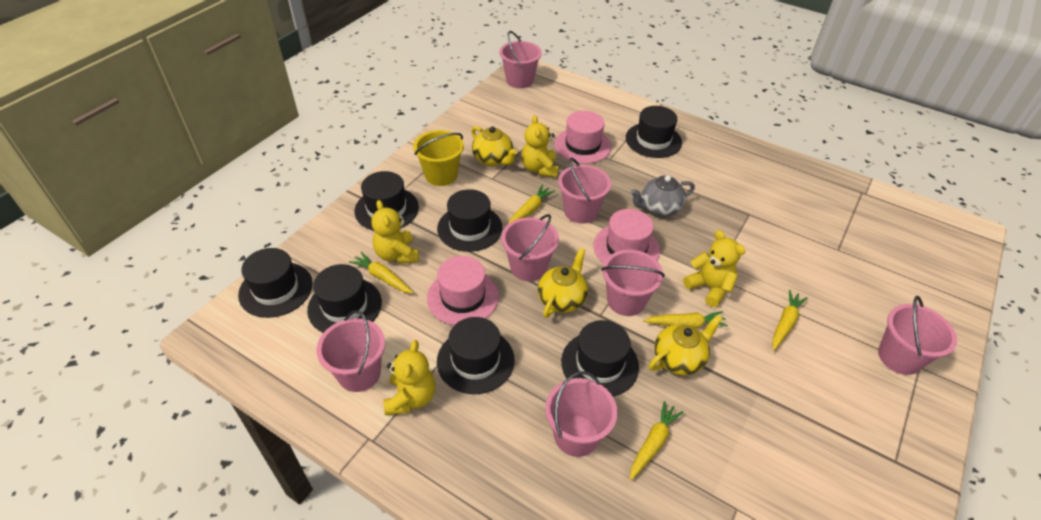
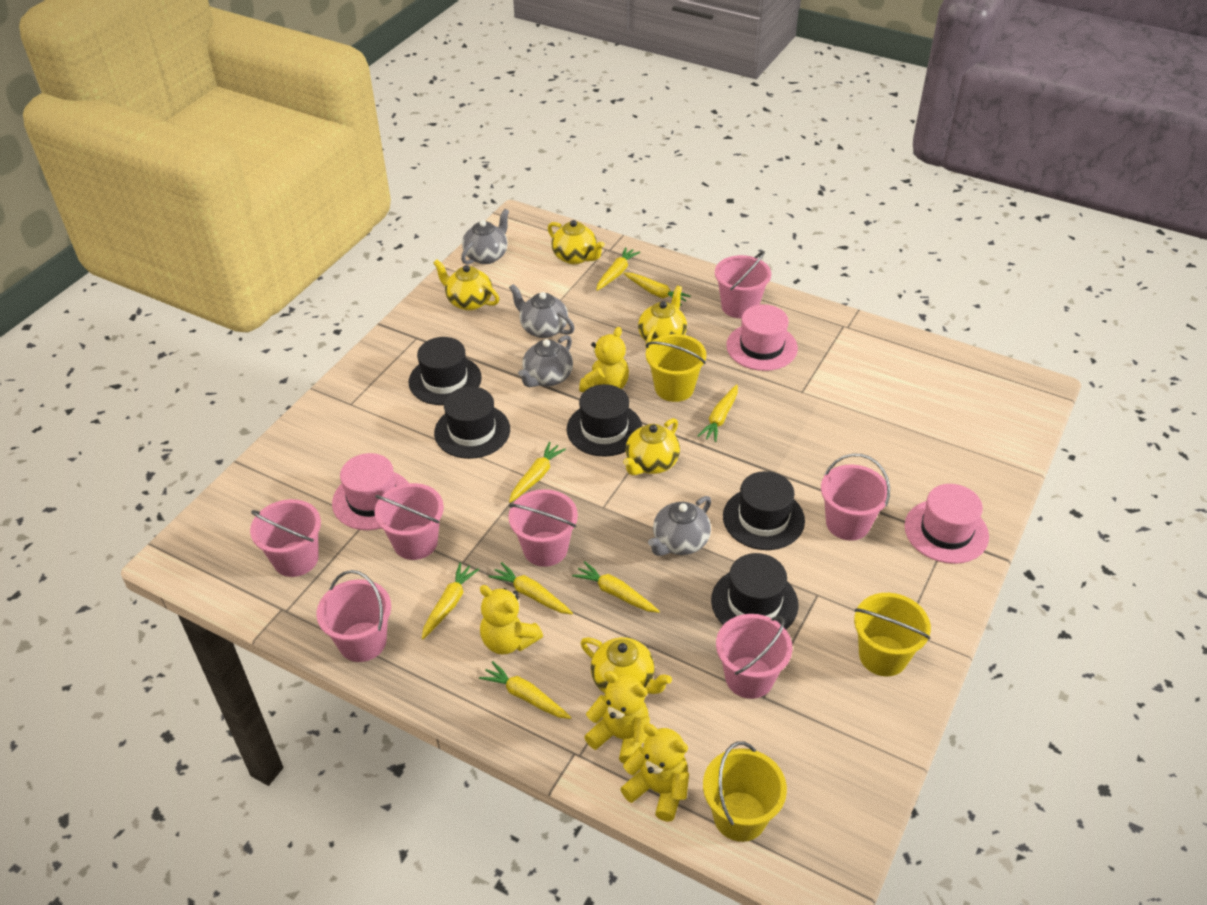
black hat: 7 -> 5
grey teapot: 1 -> 4
yellow bucket: 1 -> 3
yellow carrot: 5 -> 8
yellow teapot: 3 -> 5

